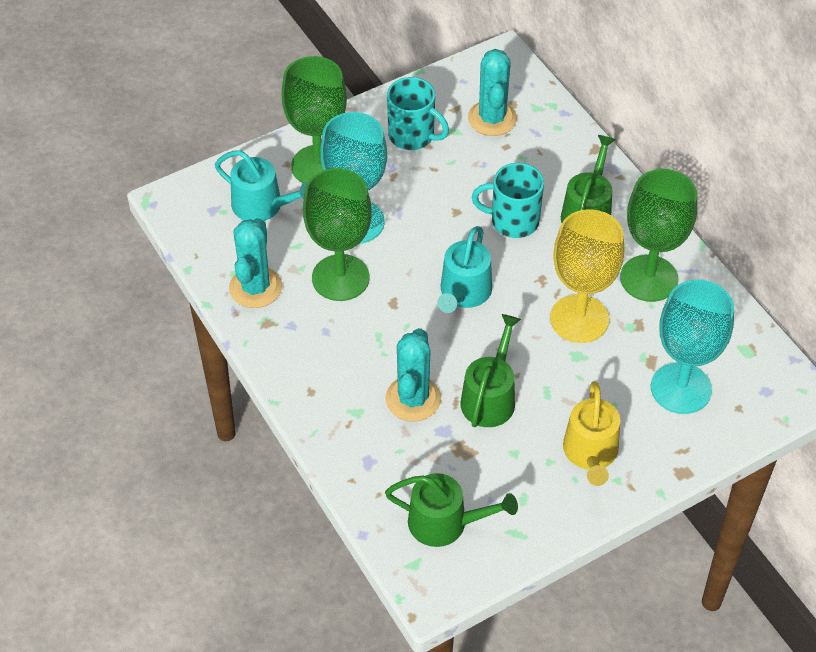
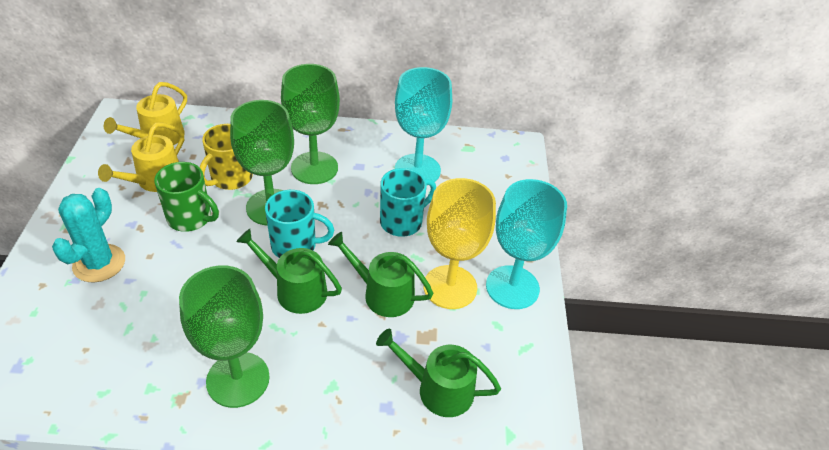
green mug: 0 -> 1
turquoise cactus: 3 -> 1
turquoise watering can: 2 -> 0
yellow mug: 0 -> 1
yellow watering can: 1 -> 2

